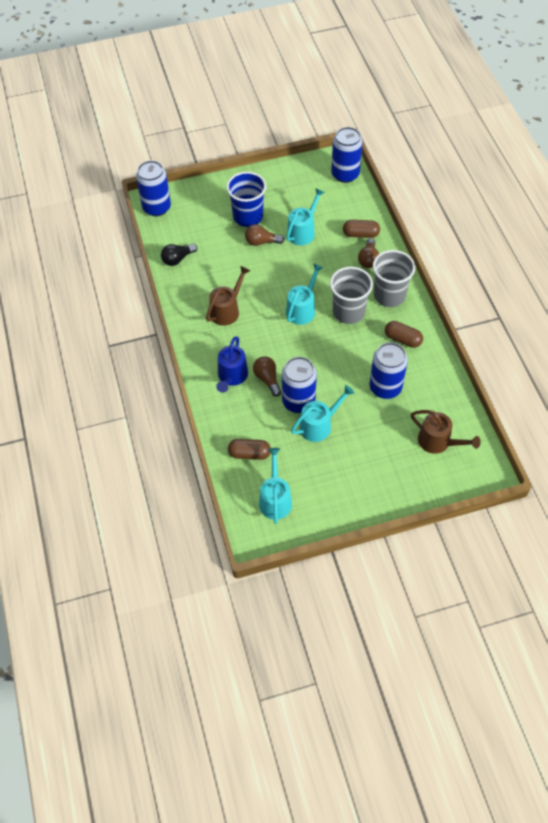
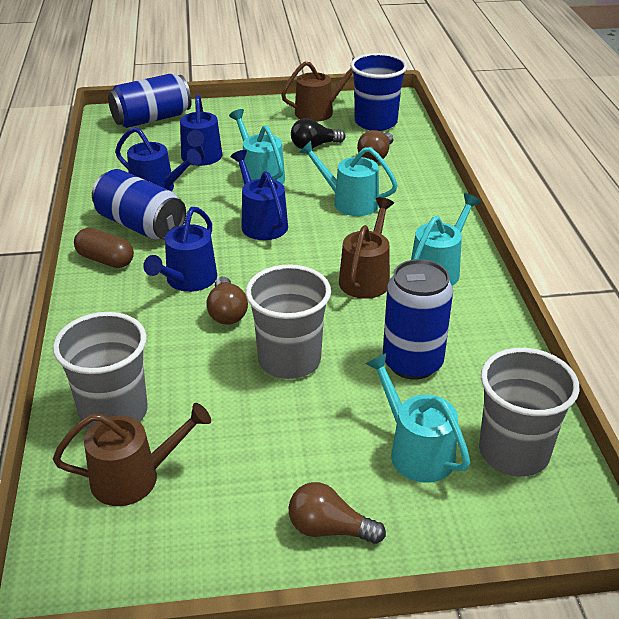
blue can: 4 -> 3
blue watering can: 1 -> 4
brown capsule: 3 -> 1
brown watering can: 2 -> 3
grey cup: 2 -> 3

